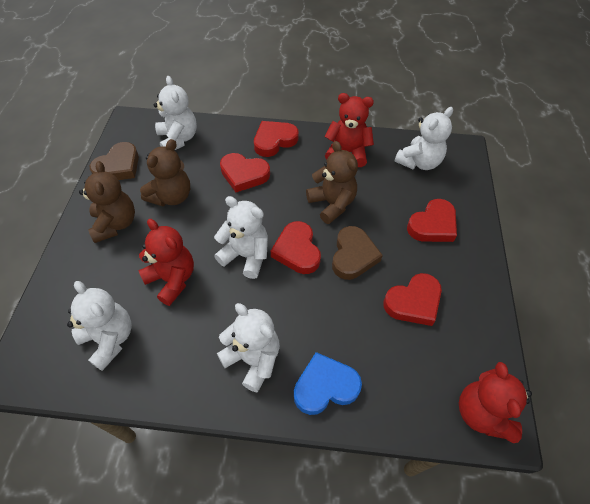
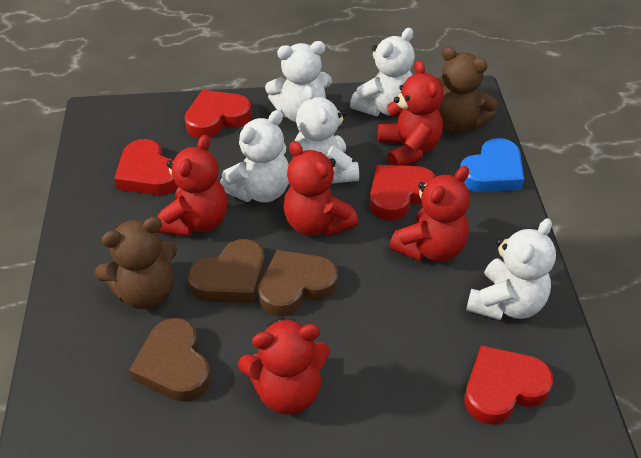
brown heart: 2 -> 3
brown teddy bear: 3 -> 2
red heart: 5 -> 4
red teddy bear: 3 -> 5

